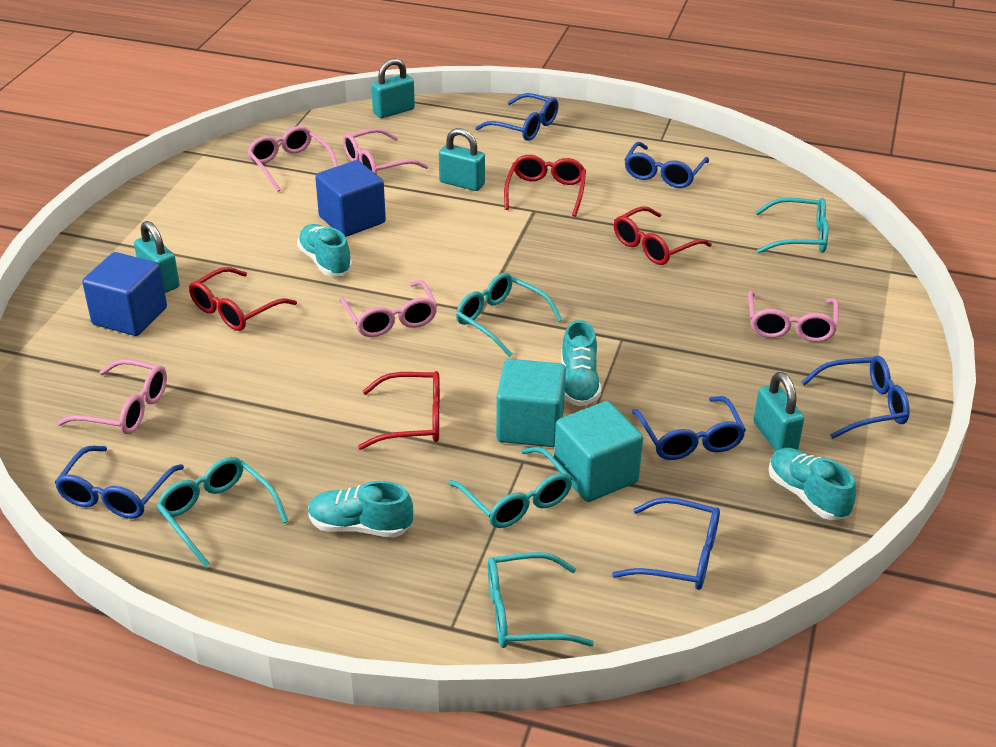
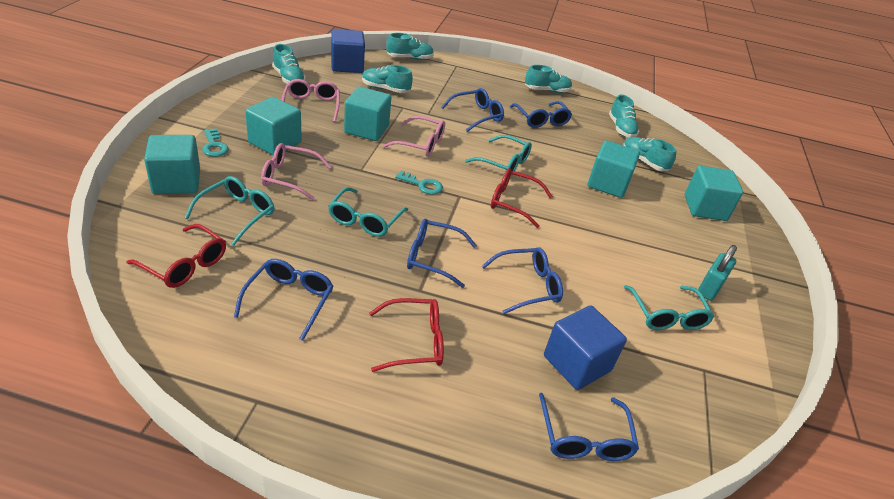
pink glasses: 5 -> 3
red glasses: 4 -> 3
turquoise cube: 2 -> 5
turquoise glasses: 5 -> 4
turquoise key: 0 -> 2
turquoise padlock: 4 -> 1
turquoise shoe: 4 -> 6

